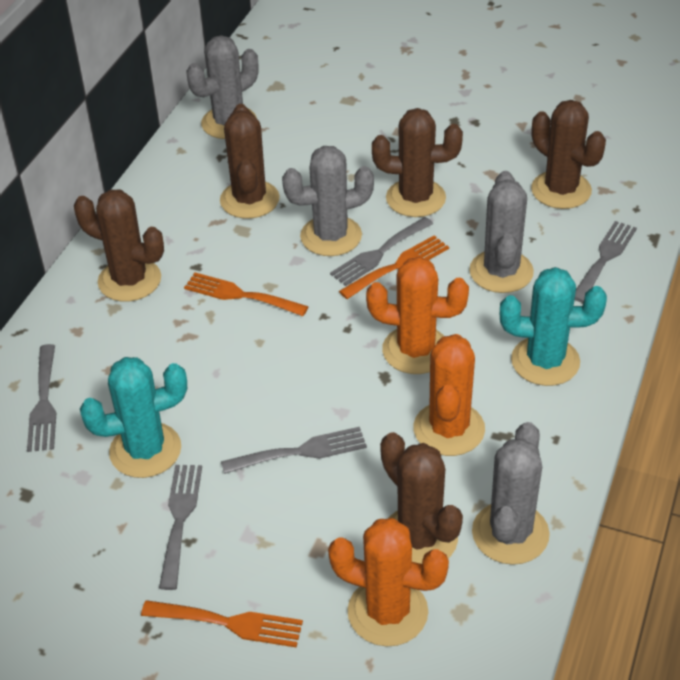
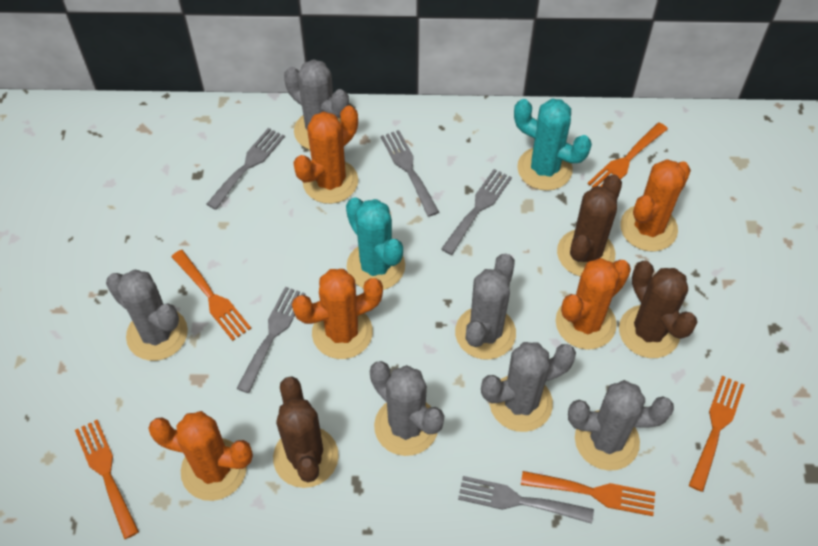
brown cactus: 5 -> 3
grey cactus: 4 -> 6
orange cactus: 3 -> 5
orange fork: 3 -> 5

